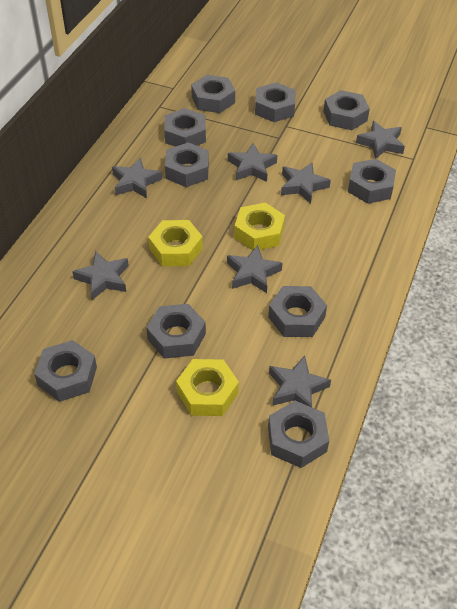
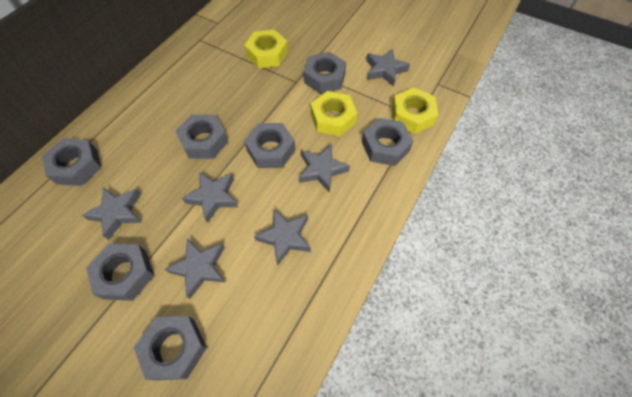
grey nut: 10 -> 7
grey star: 7 -> 6

